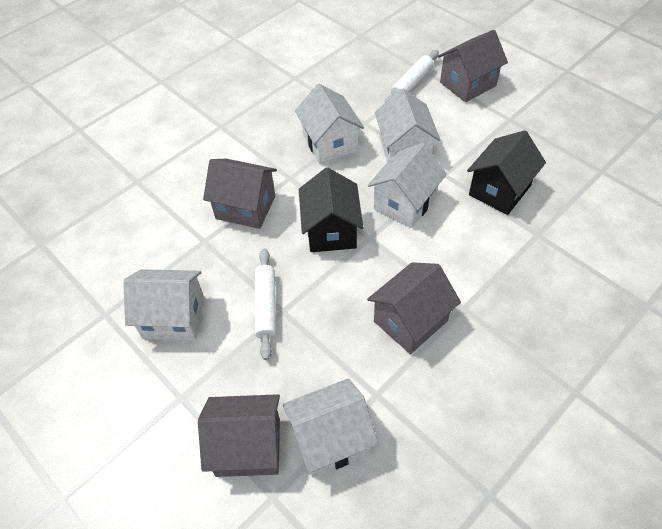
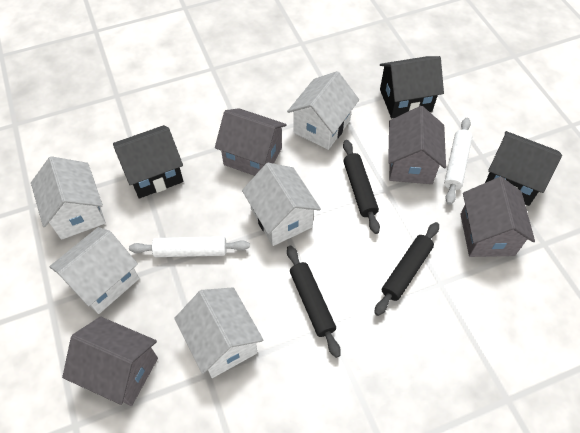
black house: 2 -> 3
black rolling pin: 0 -> 3

